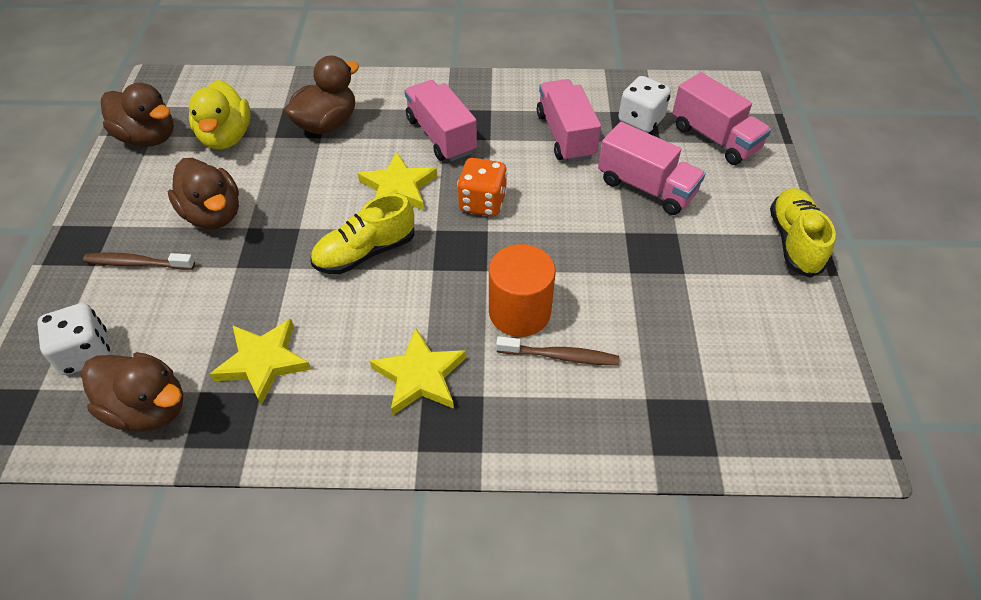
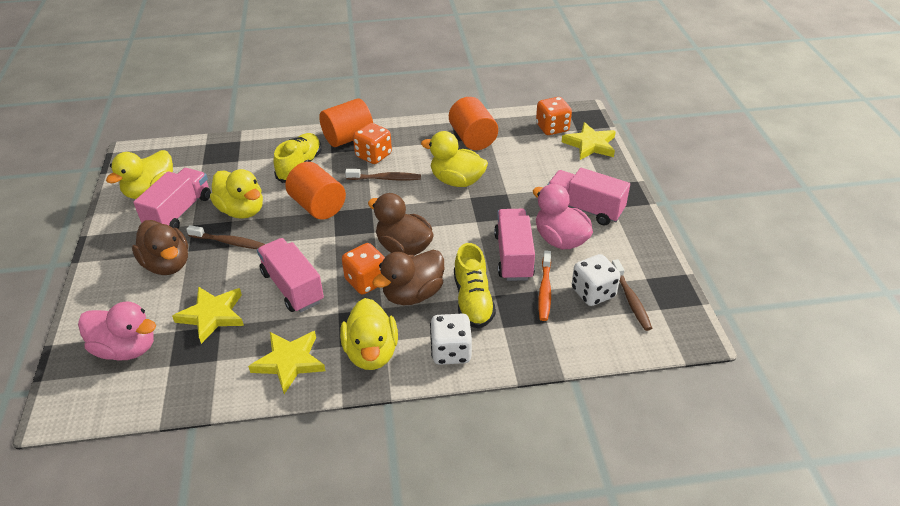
brown duck: 4 -> 3
brown toothbrush: 2 -> 3
orange cylinder: 1 -> 3
orange dice: 1 -> 3
orange toothbrush: 0 -> 1
pink duck: 0 -> 2
yellow duck: 1 -> 4

